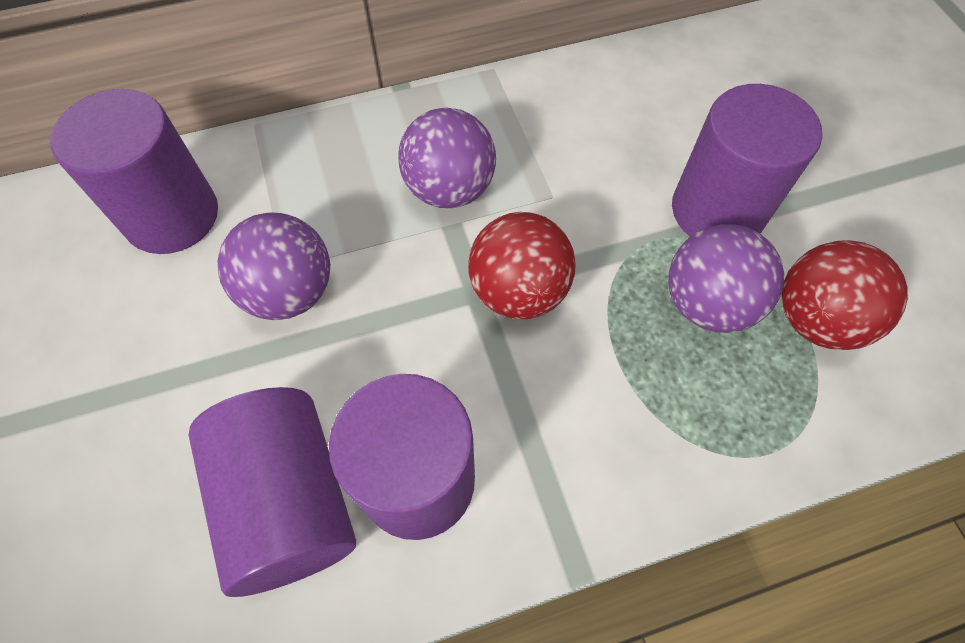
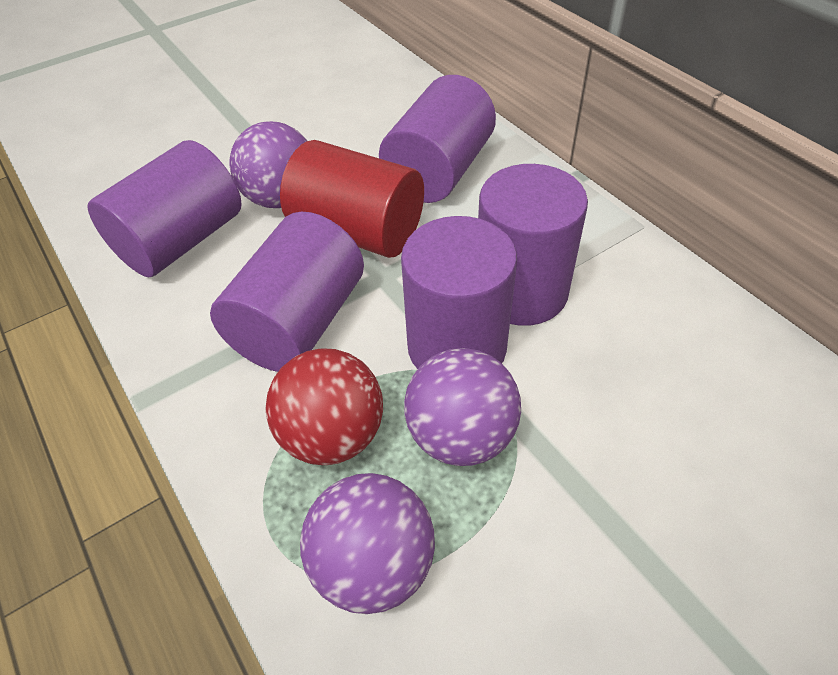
purple cylinder: 4 -> 5
red ball: 2 -> 1
red cylinder: 0 -> 1

